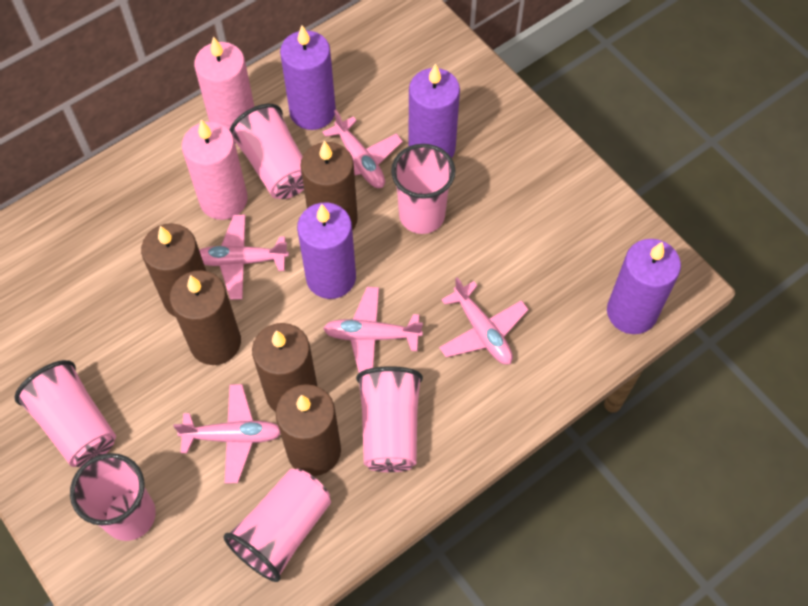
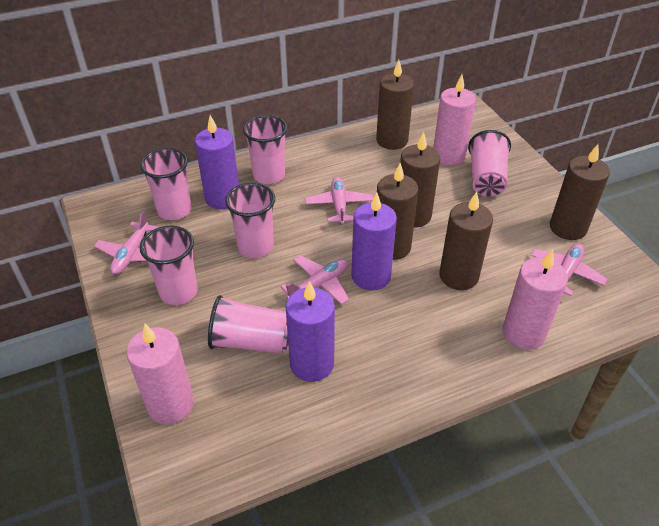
pink candle: 2 -> 3
pink plane: 5 -> 4
purple candle: 4 -> 3

